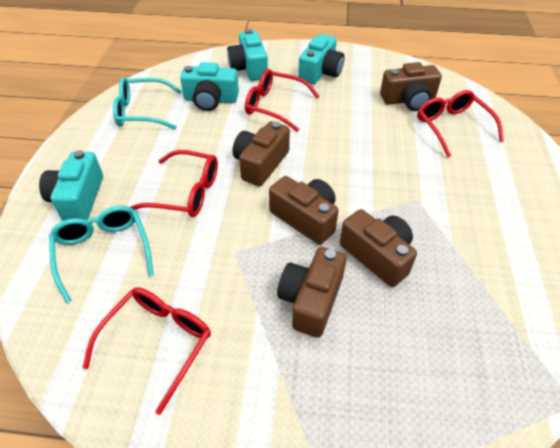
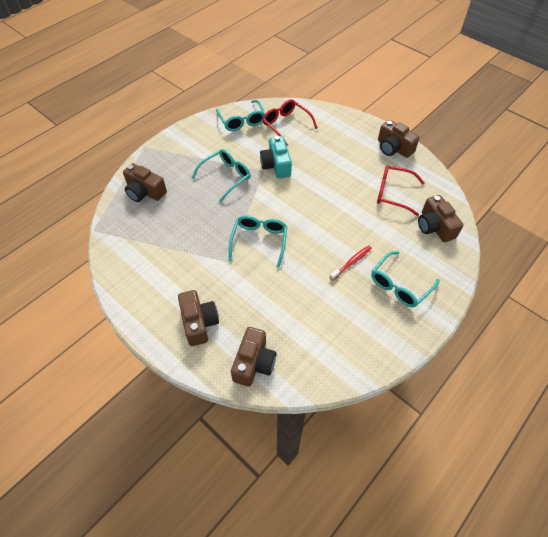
red glasses: 4 -> 2
red toothbrush: 0 -> 1
turquoise camera: 4 -> 1
turquoise glasses: 2 -> 4

